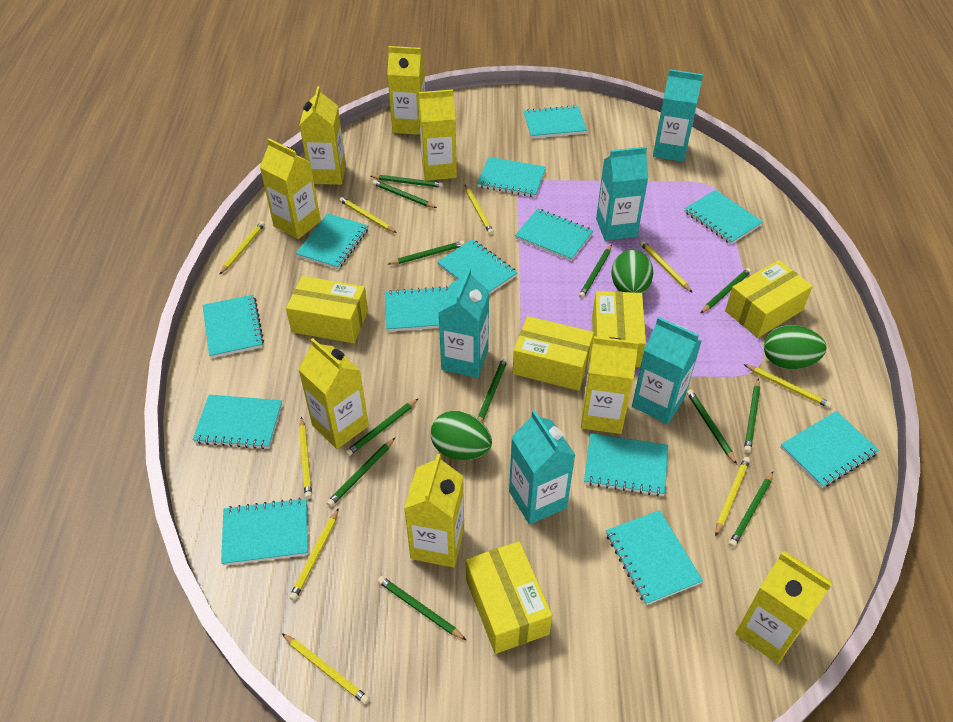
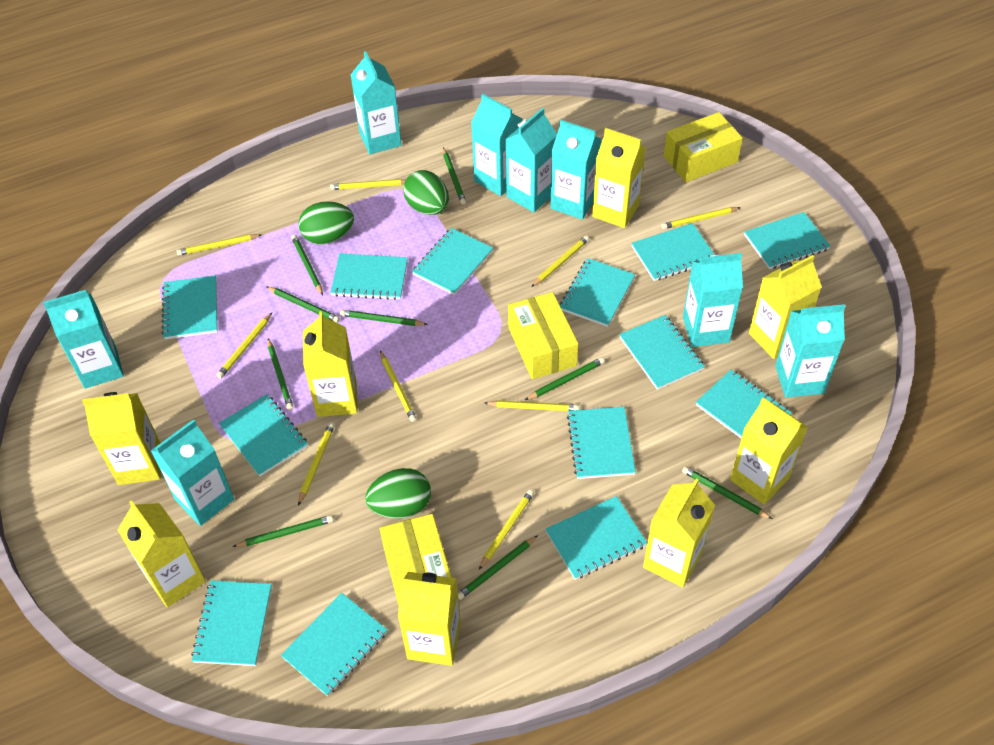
green pencil: 12 -> 9
turquoise carton: 5 -> 8
yellow box: 5 -> 3

